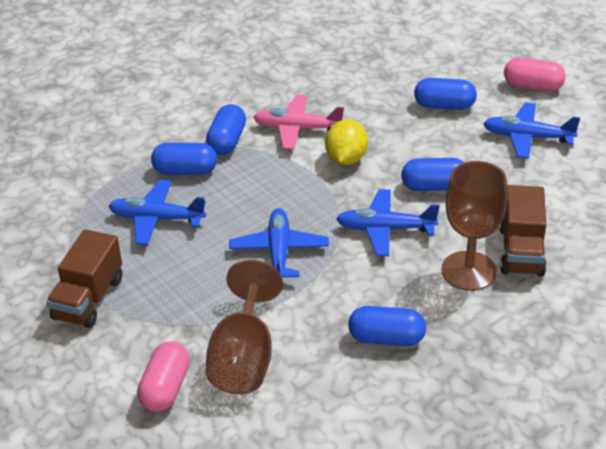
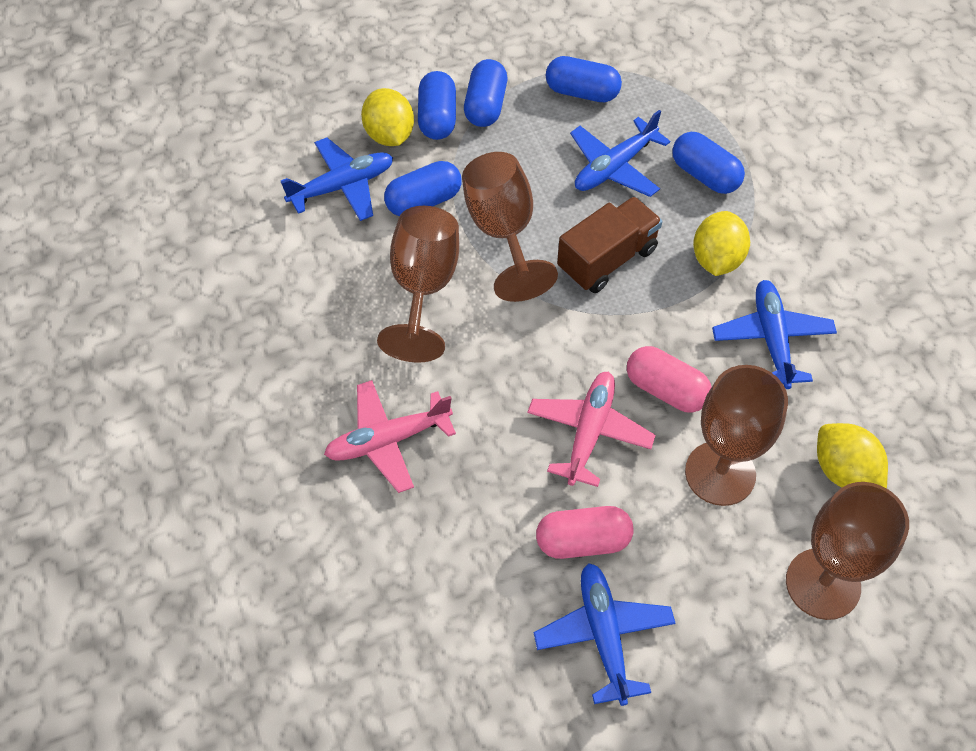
brown goblet: 2 -> 4
brown truck: 2 -> 1
pink plane: 1 -> 2
yellow lemon: 1 -> 3

